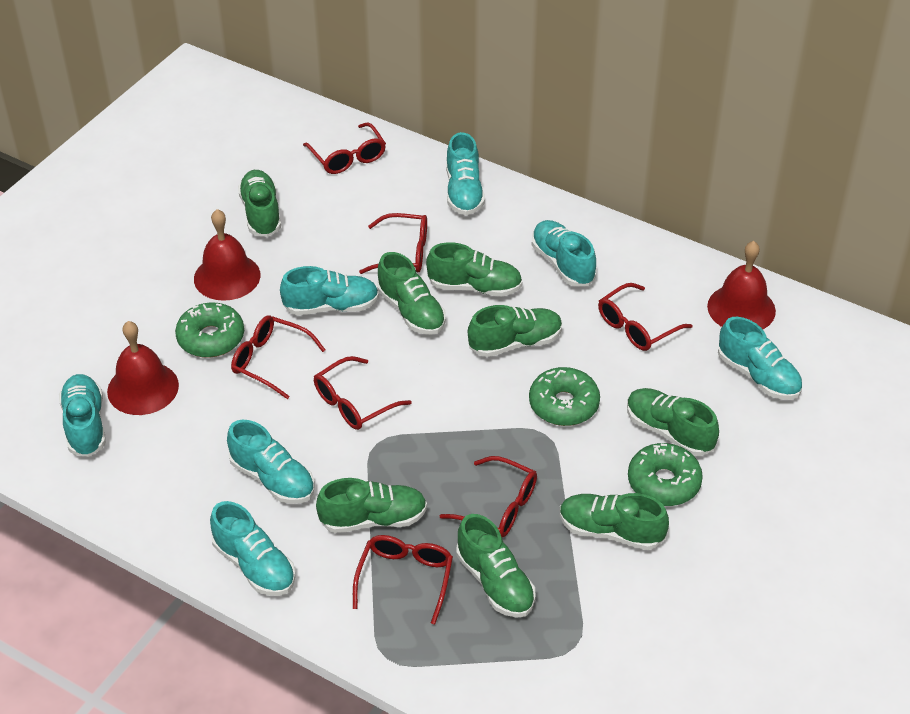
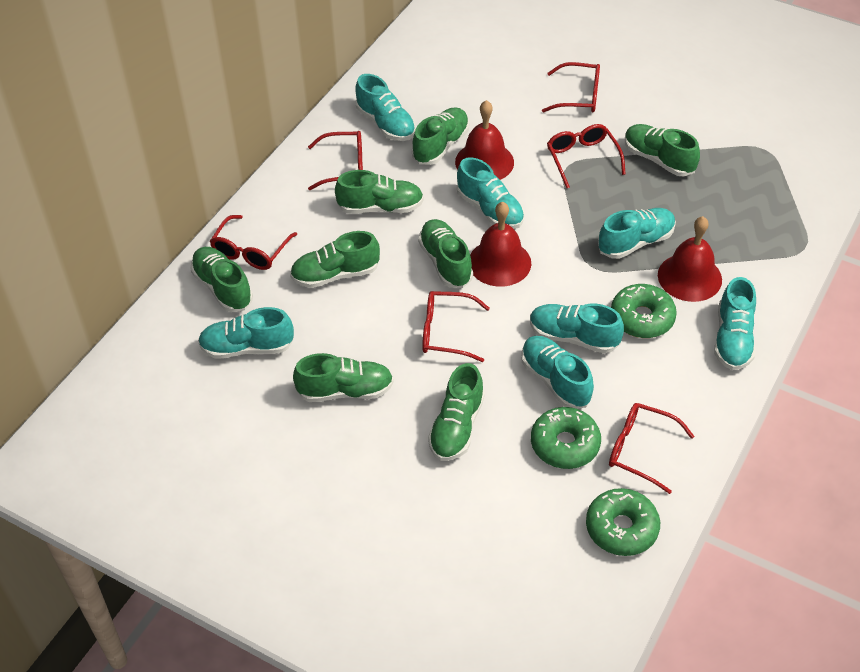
red glasses: 7 -> 6

